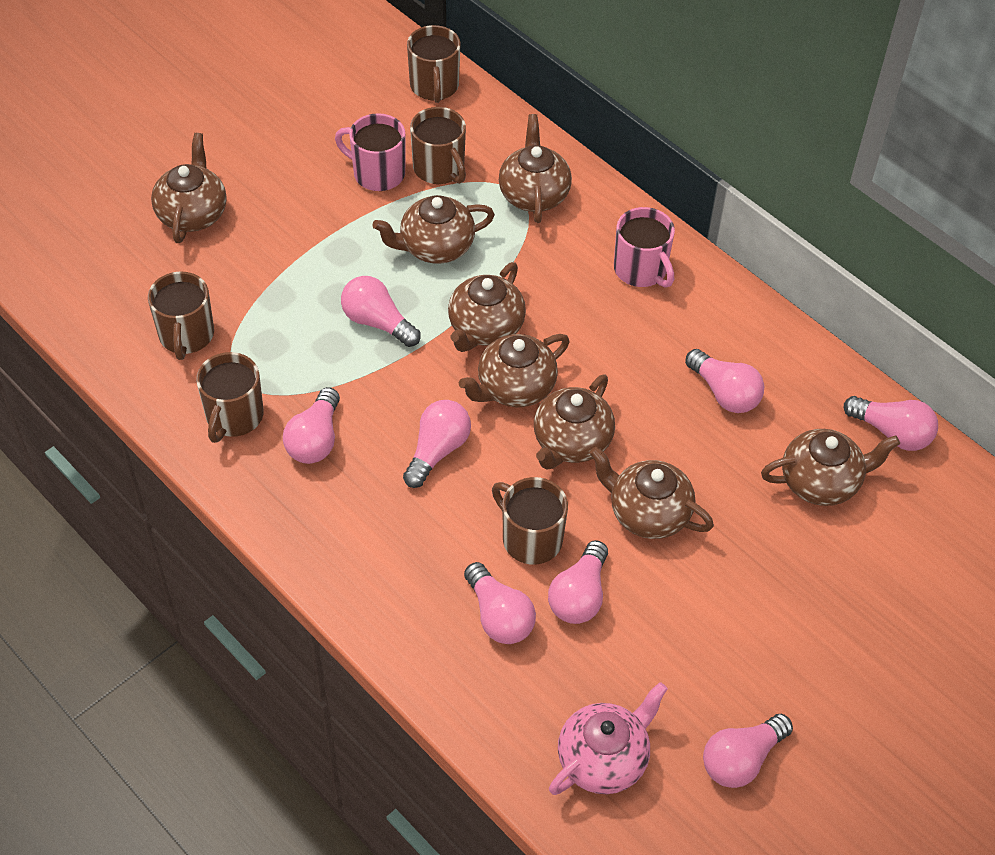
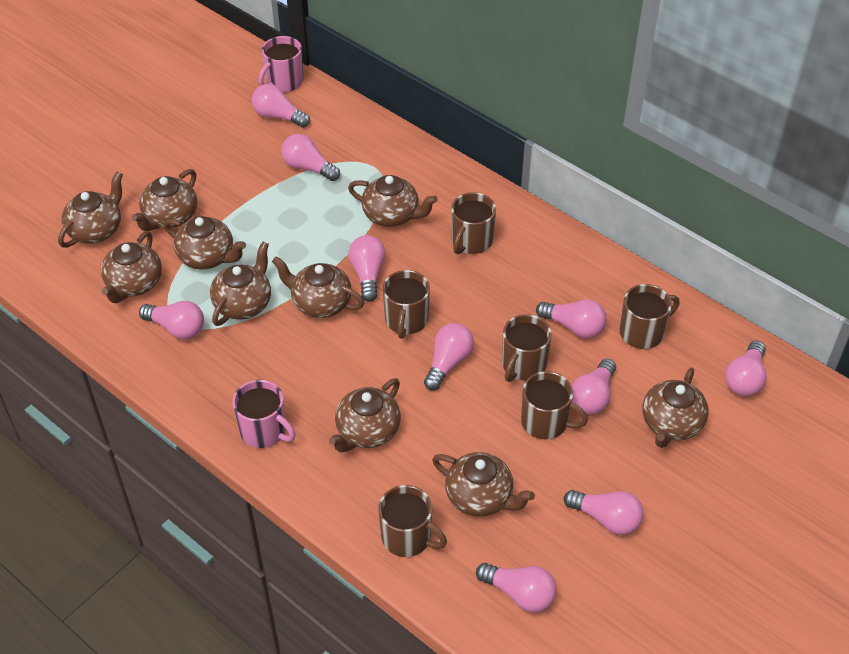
brown mug: 5 -> 6
brown teapot: 8 -> 10
pink light bulb: 8 -> 10
pink teapot: 1 -> 0

